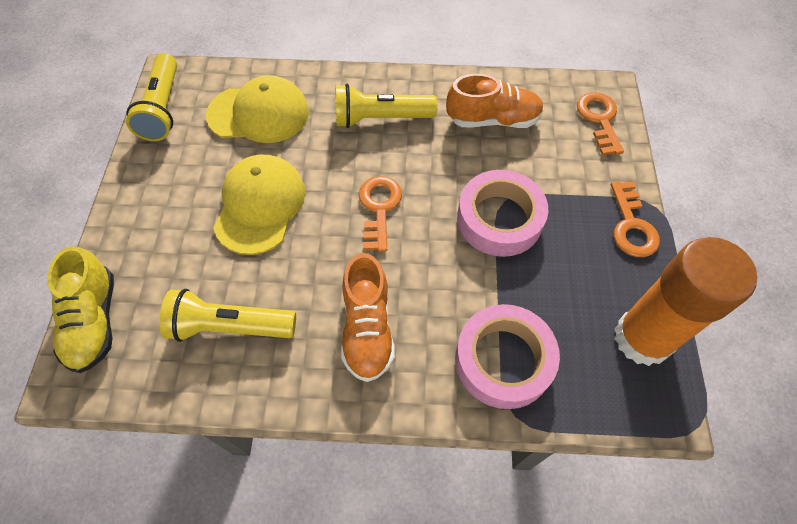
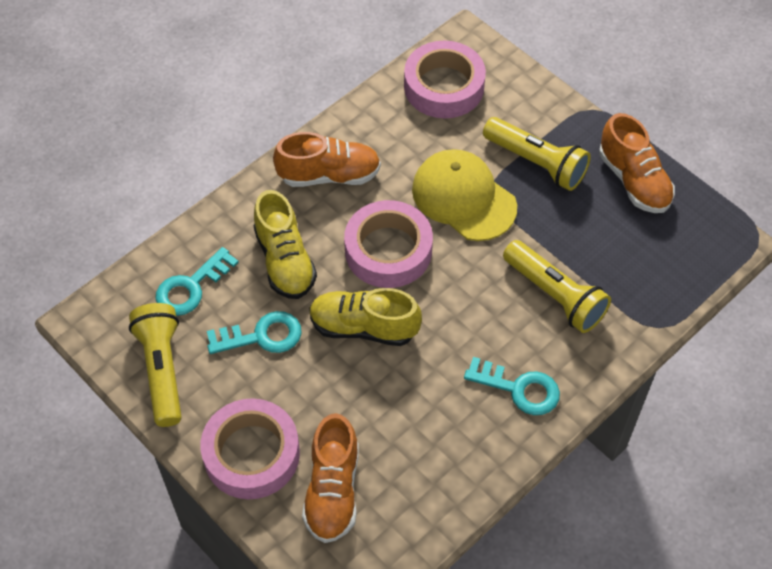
orange glue stick: 1 -> 0
orange key: 3 -> 0
orange shoe: 2 -> 3
pink tape: 2 -> 3
turquoise key: 0 -> 3
yellow cap: 2 -> 1
yellow shoe: 1 -> 2

